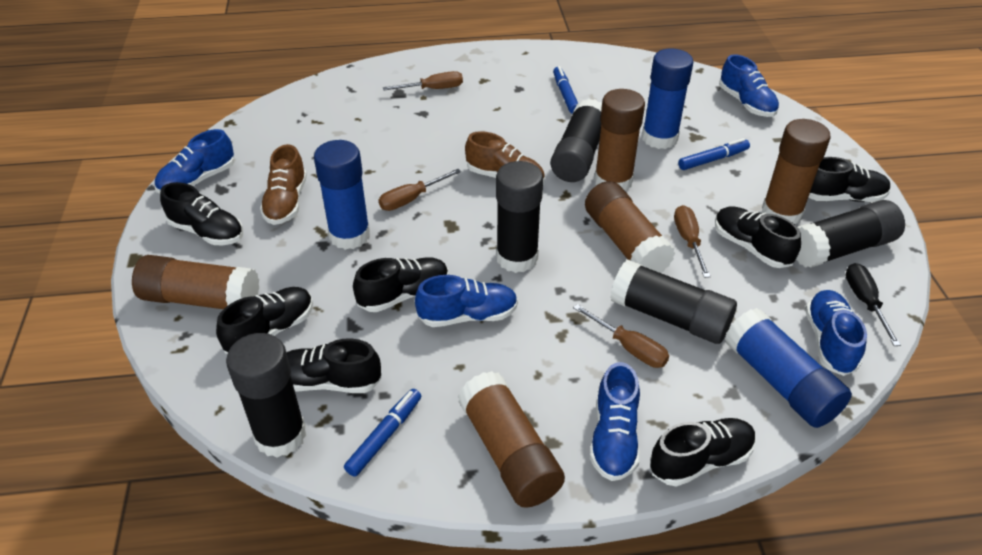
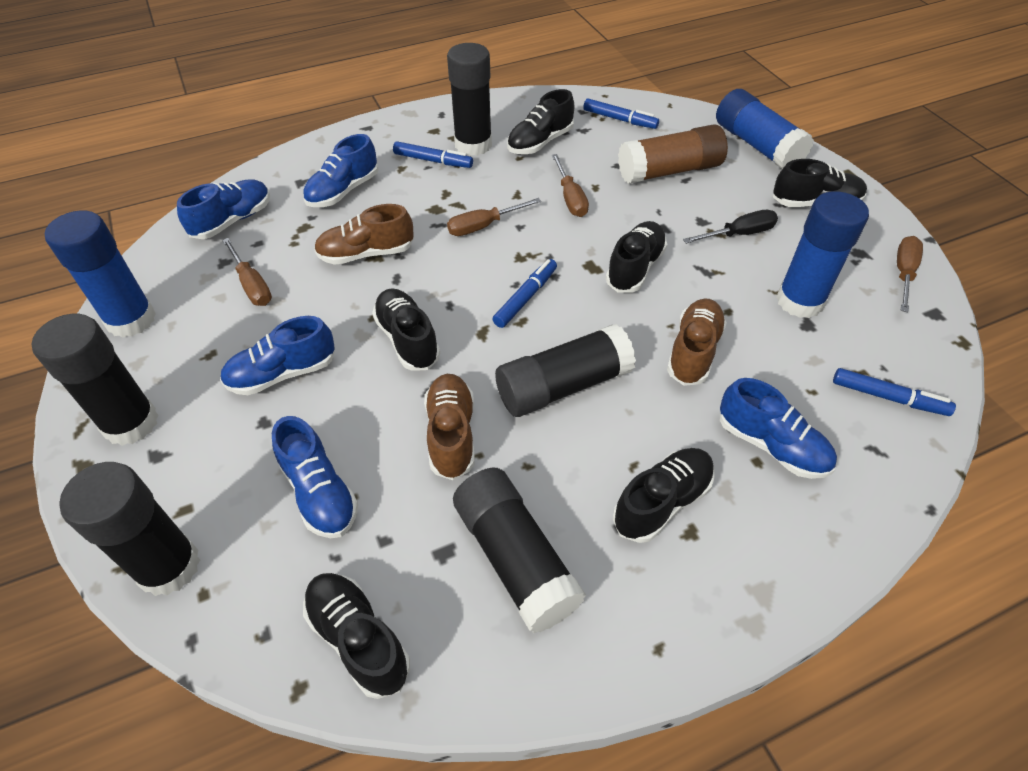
black shoe: 7 -> 6
blue marker: 3 -> 4
brown glue stick: 5 -> 1
brown shoe: 2 -> 3

